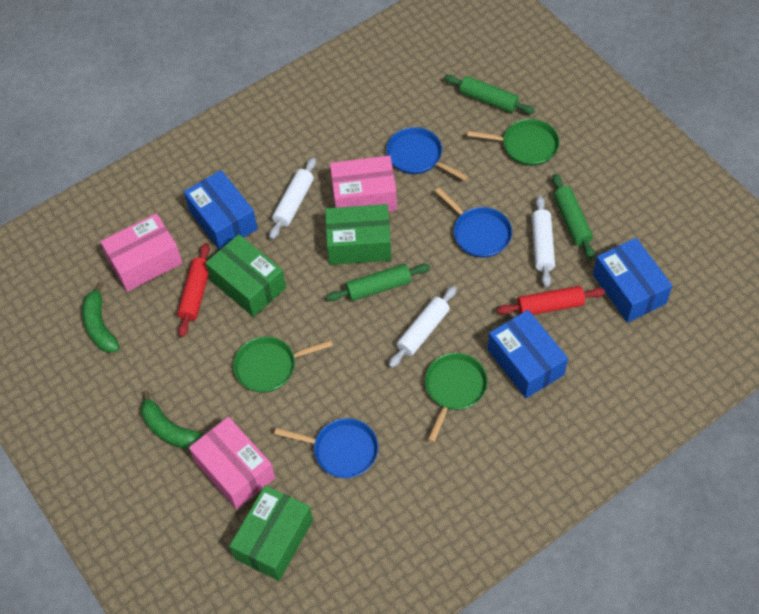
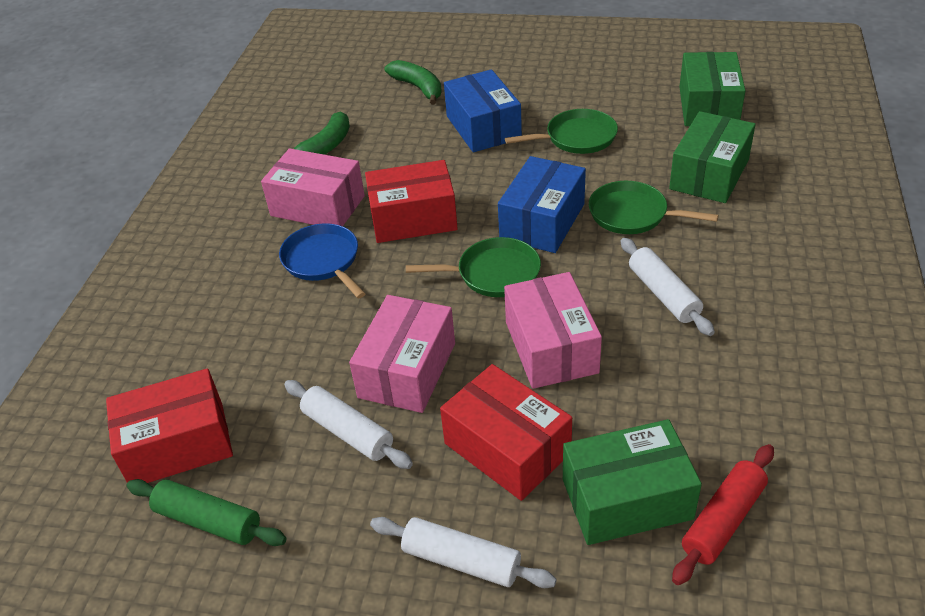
blue box: 3 -> 2
blue pan: 3 -> 1
green rolling pin: 3 -> 1
red box: 0 -> 3
red rolling pin: 2 -> 1

